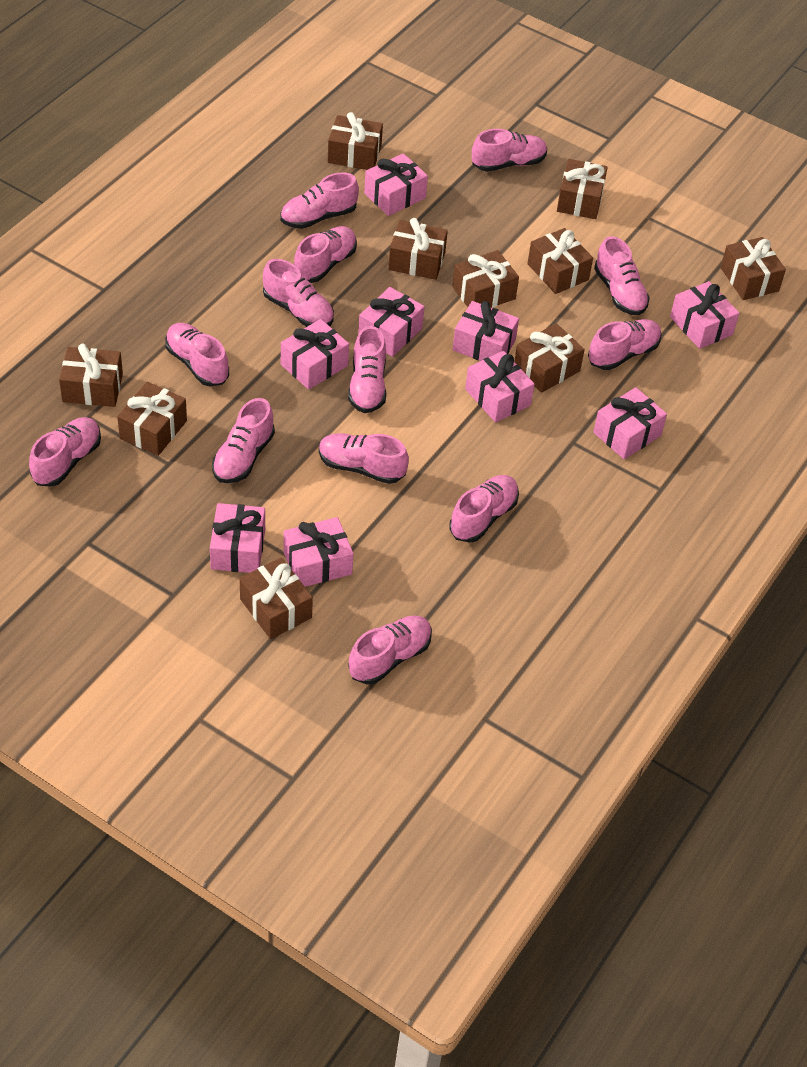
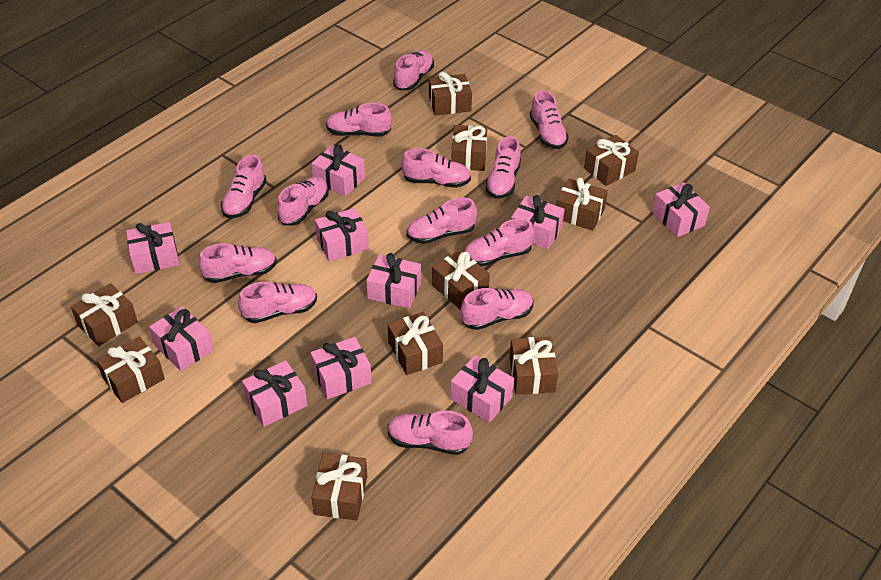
pink gift: 9 -> 10

